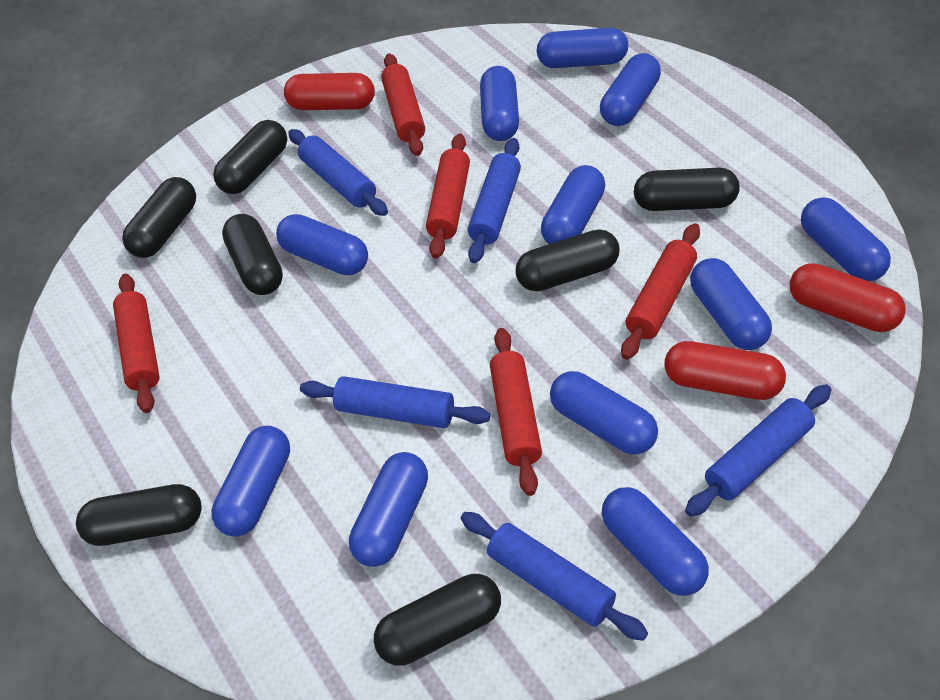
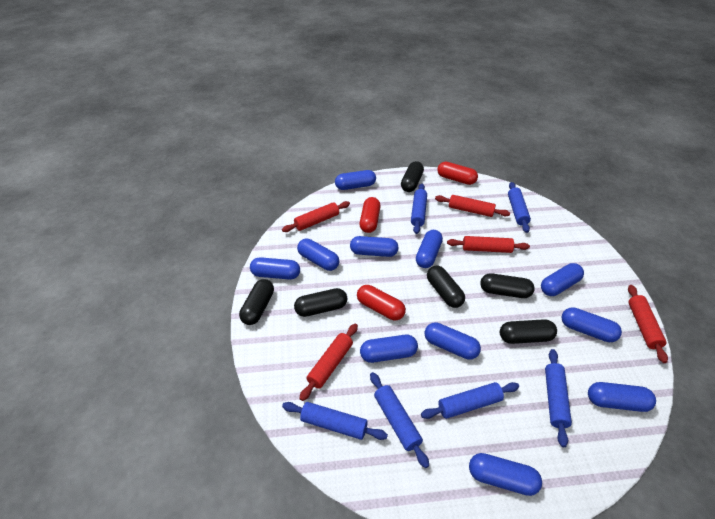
black capsule: 7 -> 6
blue rolling pin: 5 -> 6

